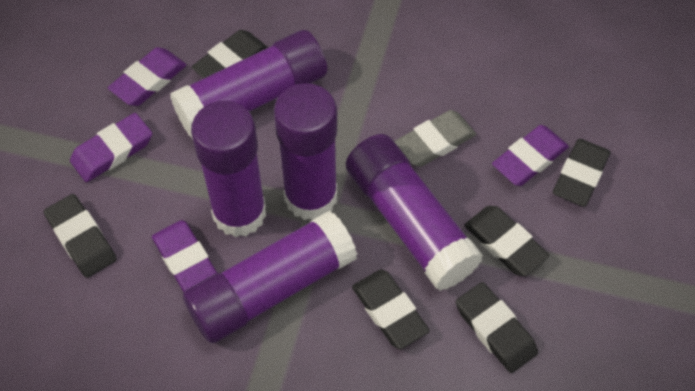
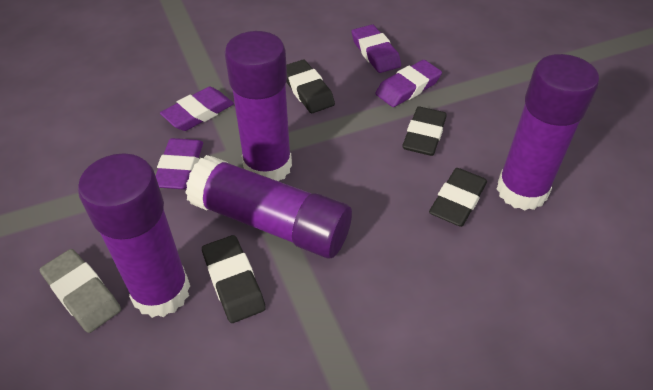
black eraser: 6 -> 4
purple glue stick: 5 -> 4

